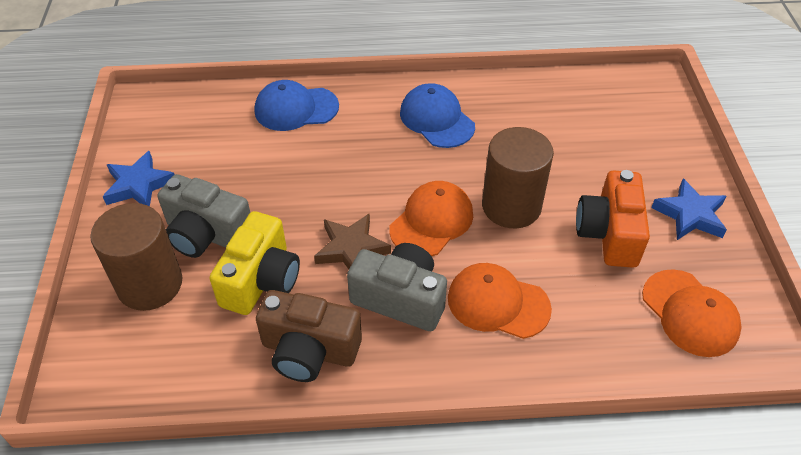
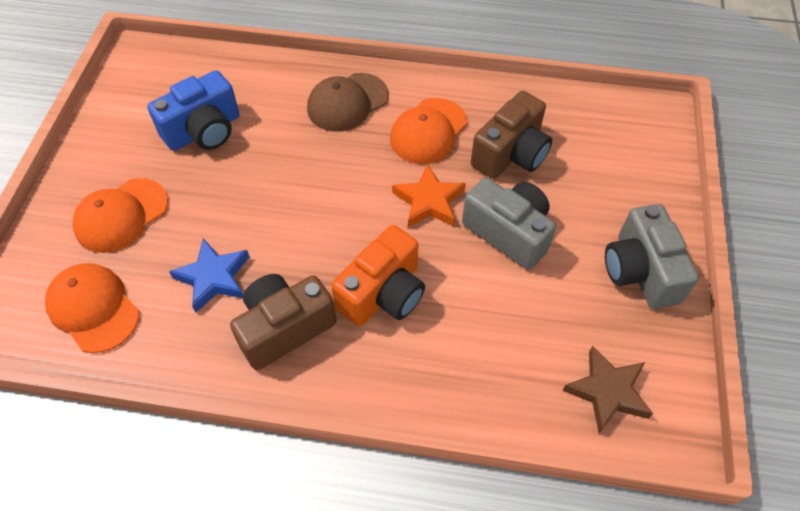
blue camera: 0 -> 1
blue cap: 2 -> 0
blue star: 2 -> 1
brown camera: 1 -> 2
brown cap: 0 -> 1
brown cylinder: 2 -> 0
orange star: 0 -> 1
yellow camera: 1 -> 0

